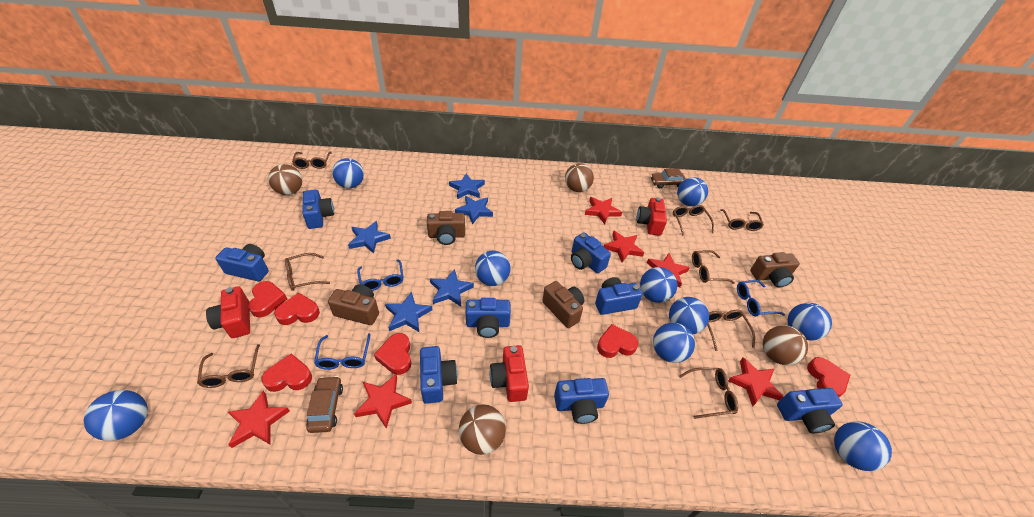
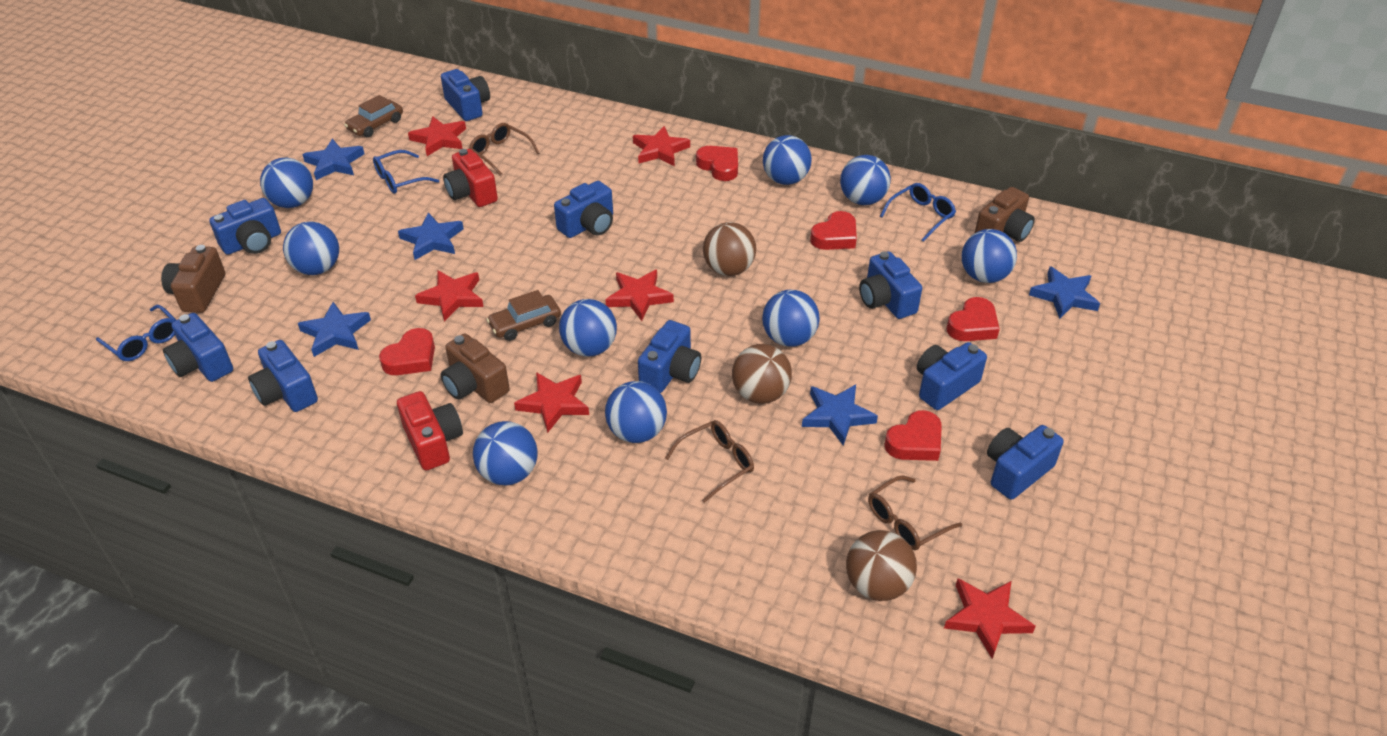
blue camera: 8 -> 9
brown ball: 4 -> 3
brown camera: 4 -> 3
brown glasses: 8 -> 3
red camera: 3 -> 2
red heart: 6 -> 5

